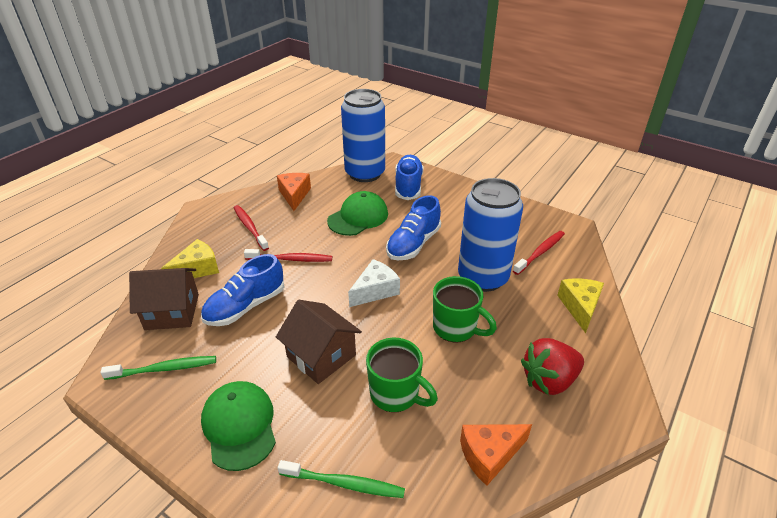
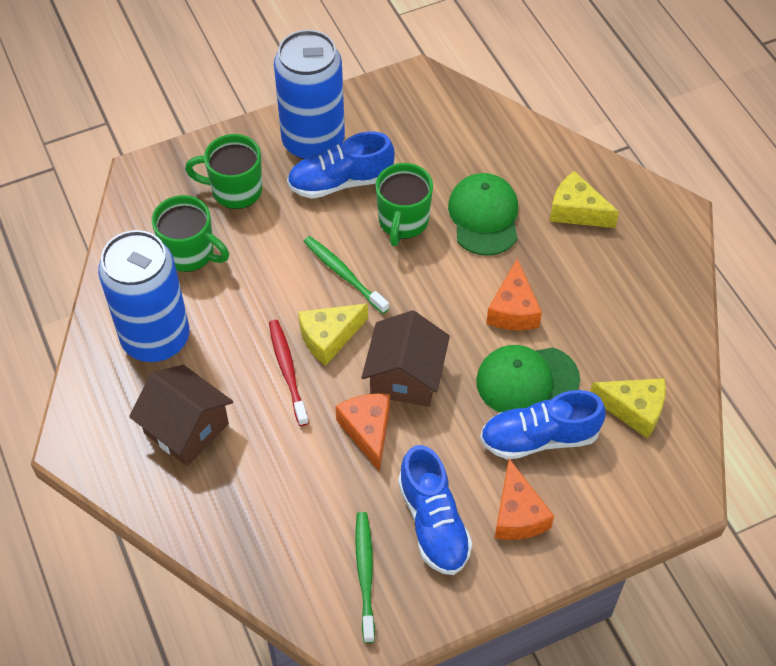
green mug: 2 -> 3
orange cheese: 2 -> 3
red strawberry: 1 -> 0
red toothbrush: 3 -> 1
white cheese: 1 -> 0
yellow cheese: 2 -> 3

